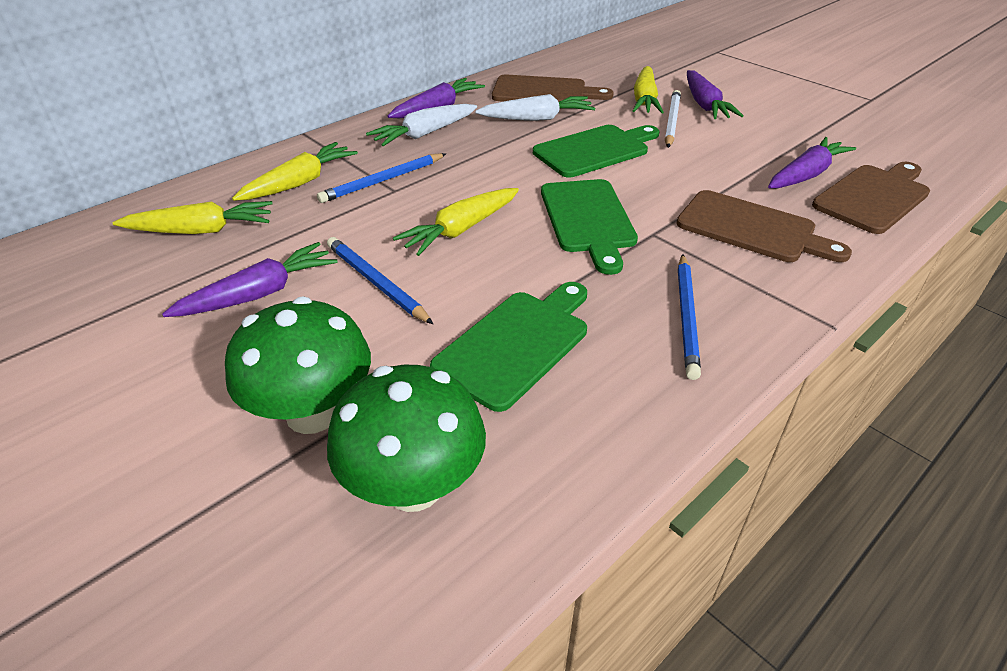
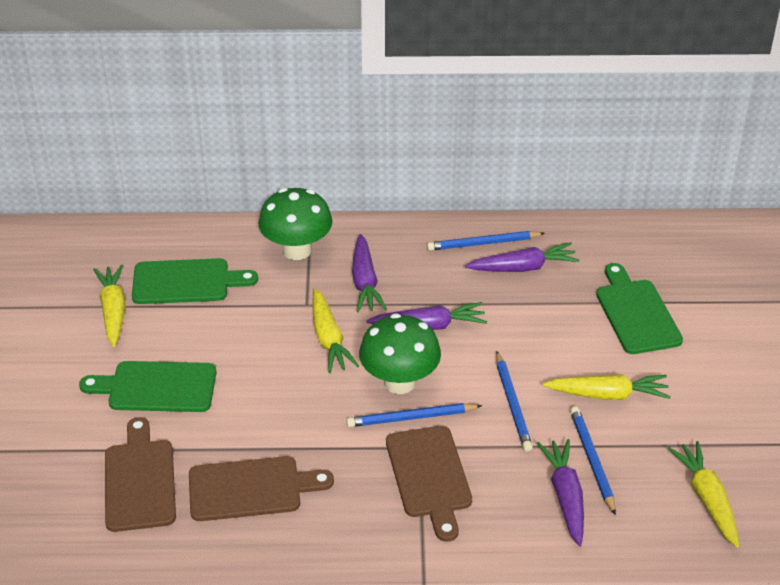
blue pencil: 3 -> 4
white carrot: 2 -> 0
white pencil: 1 -> 0

